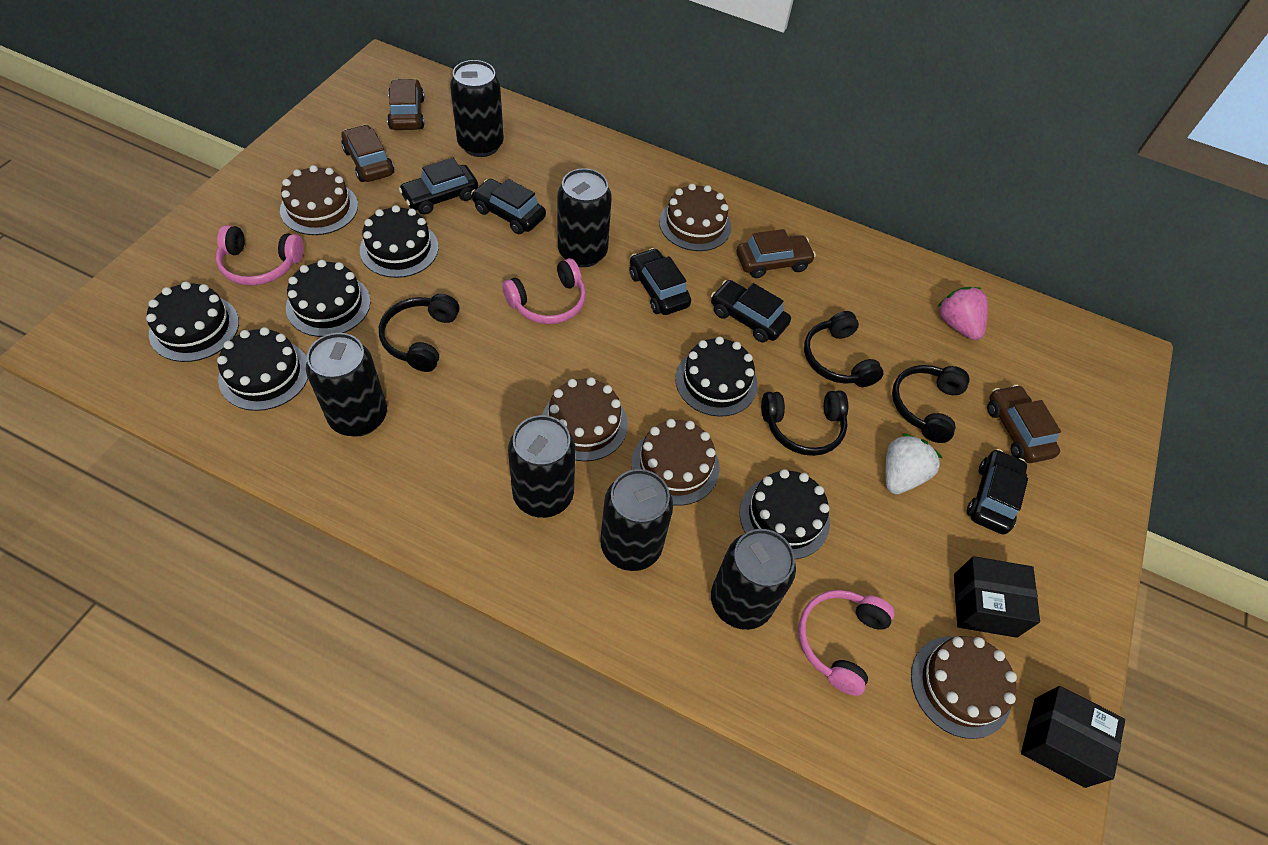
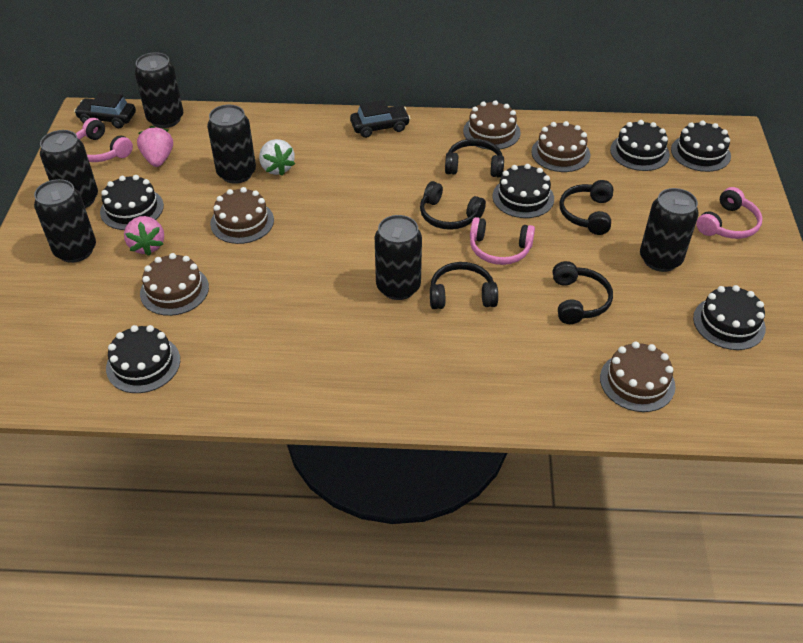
black box: 2 -> 0
black car: 5 -> 2
black headphones: 4 -> 5
brown car: 4 -> 0
pink strawberry: 1 -> 2

